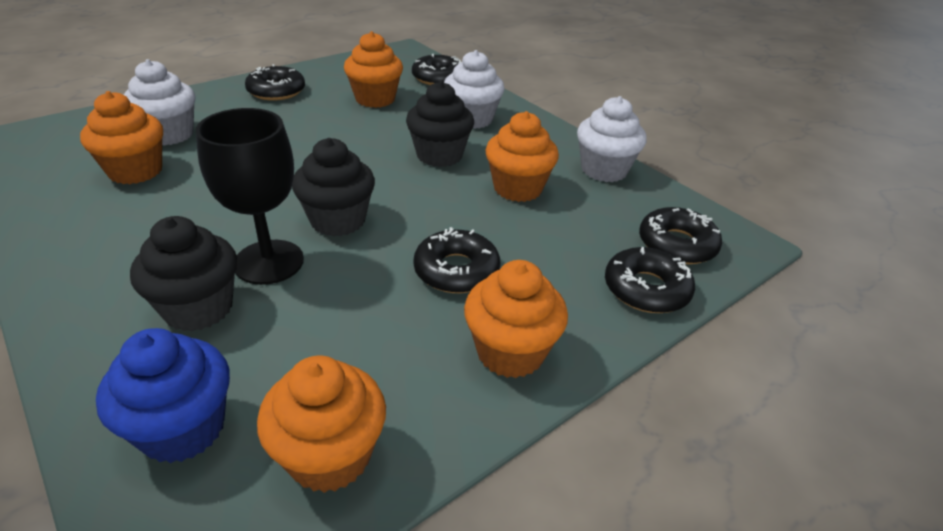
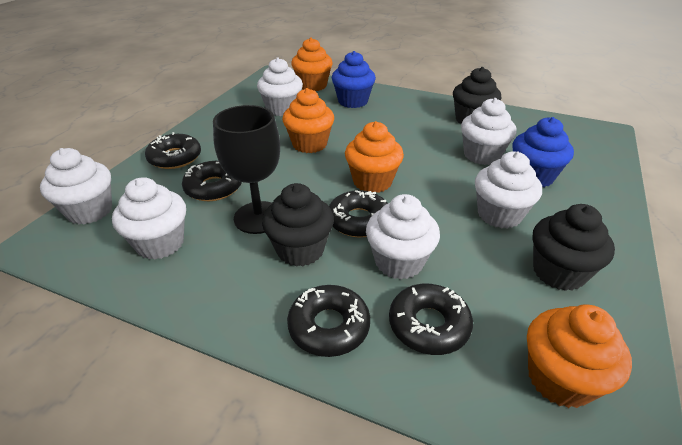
blue cupcake: 1 -> 2
orange cupcake: 5 -> 4
white cupcake: 3 -> 6

